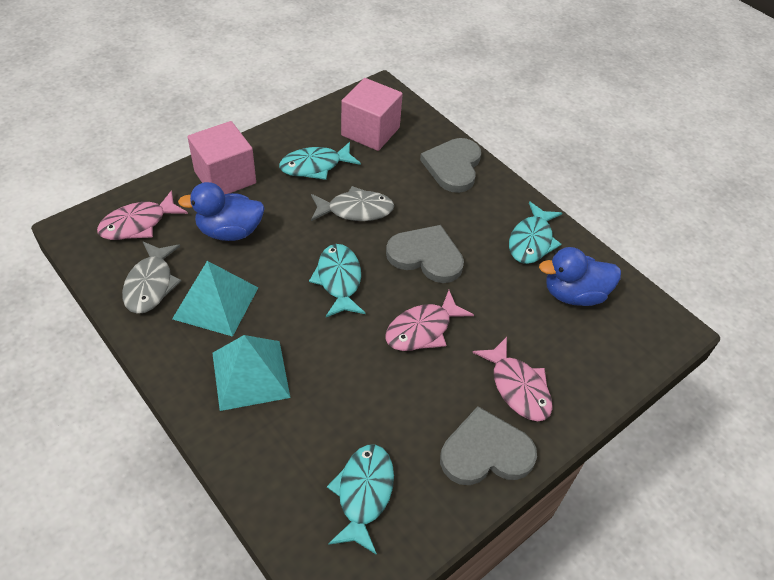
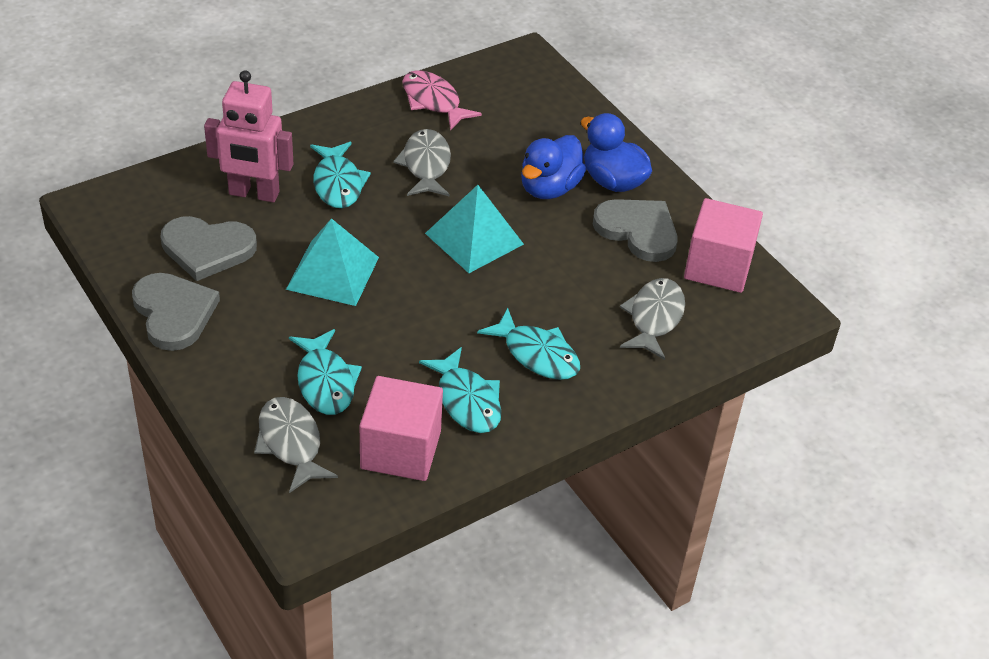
grey fish: 2 -> 3
pink fish: 3 -> 1
pink robot: 0 -> 1

